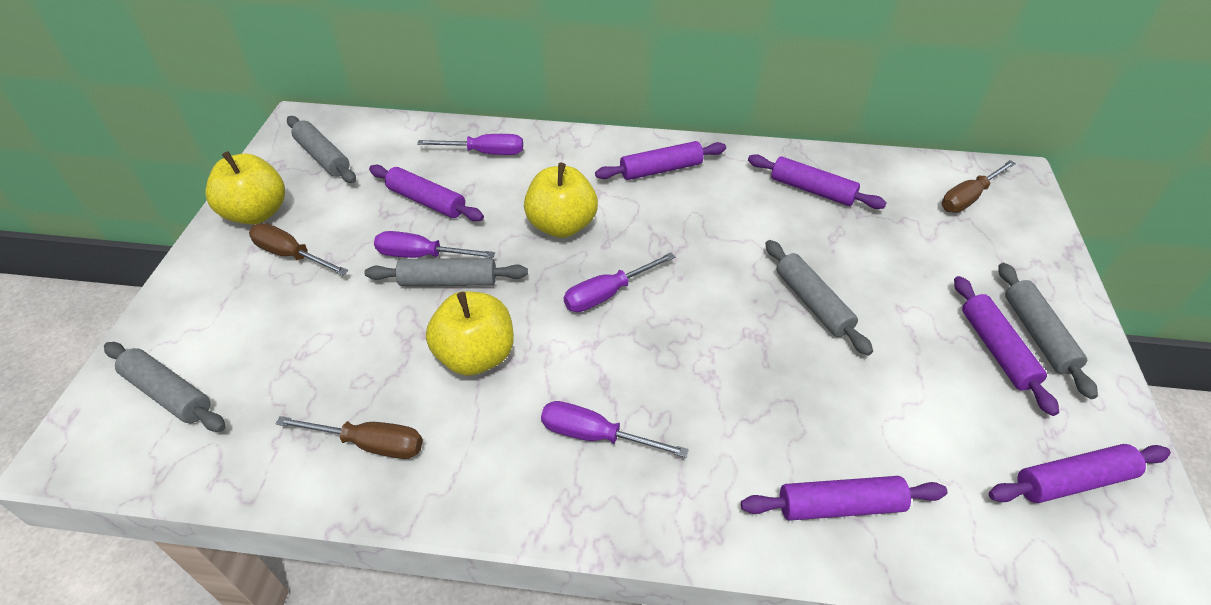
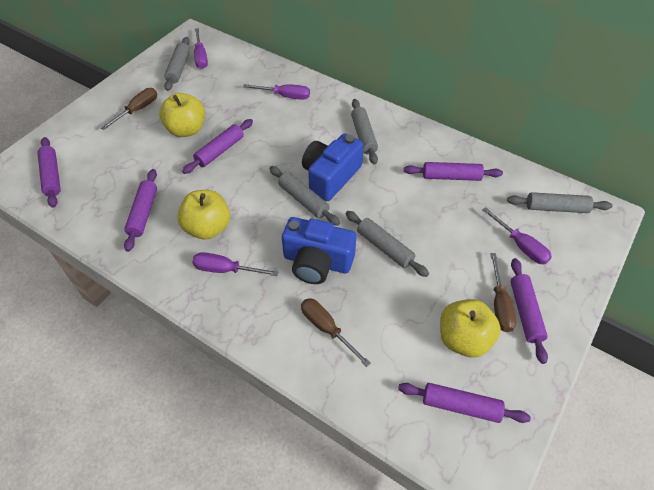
blue camera: 0 -> 2

